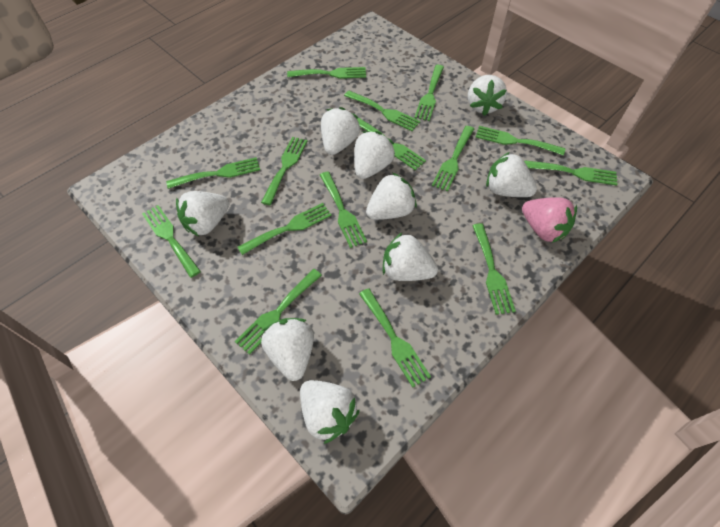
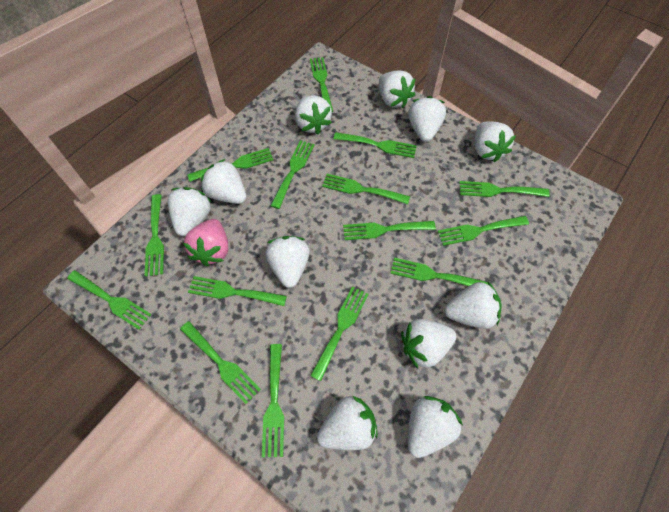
white strawberry: 9 -> 11

